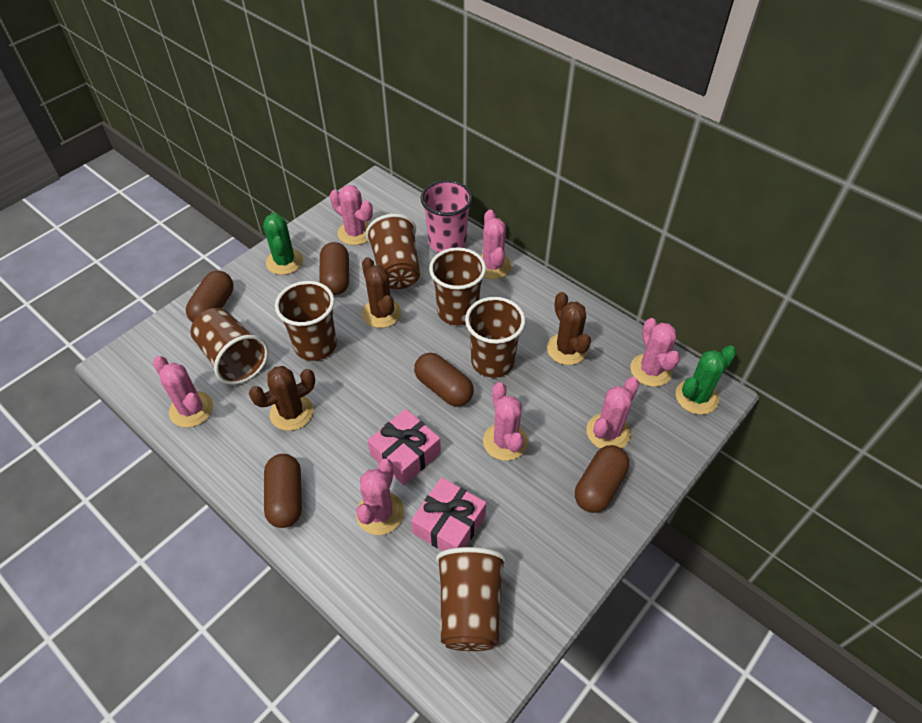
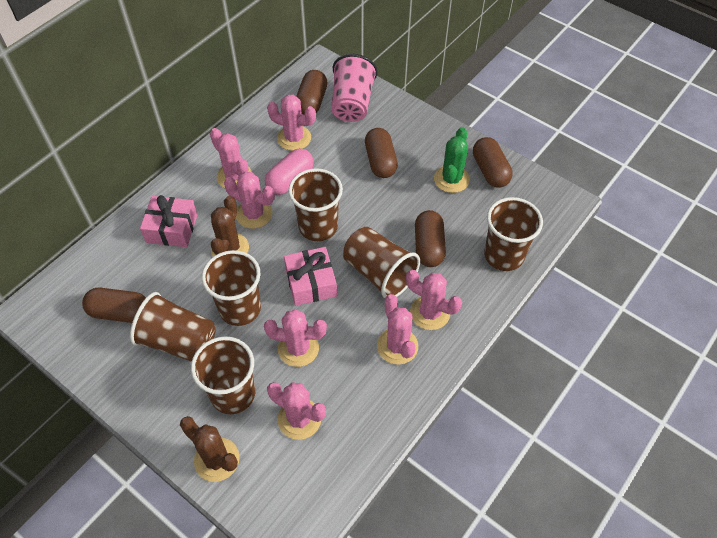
brown cactus: 3 -> 2
green cactus: 2 -> 1
pink capsule: 0 -> 1

